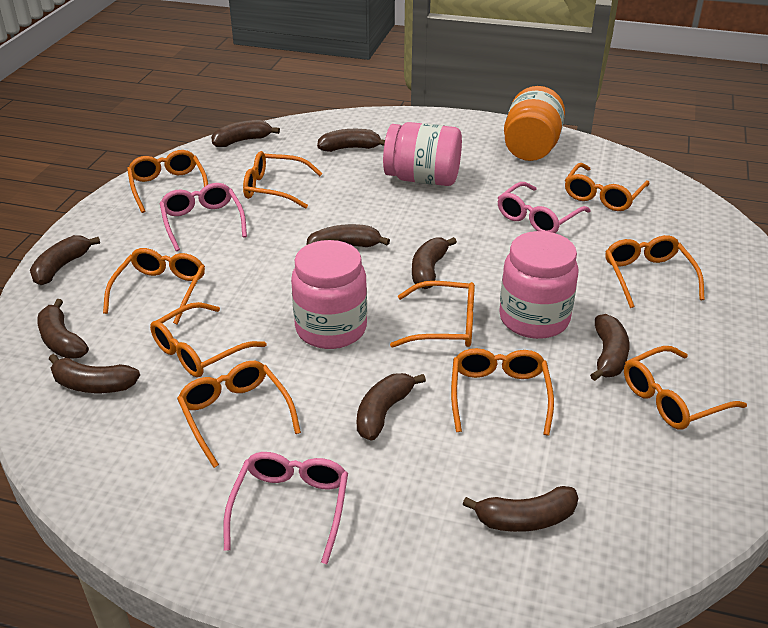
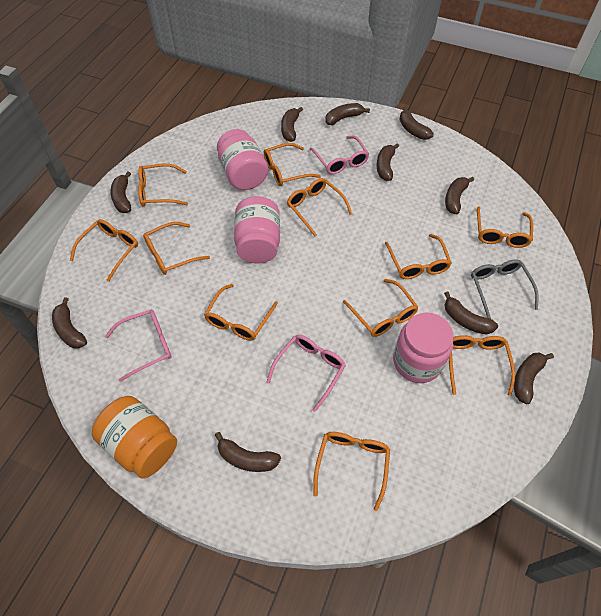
grey glasses: 0 -> 1
orange glasses: 10 -> 11

